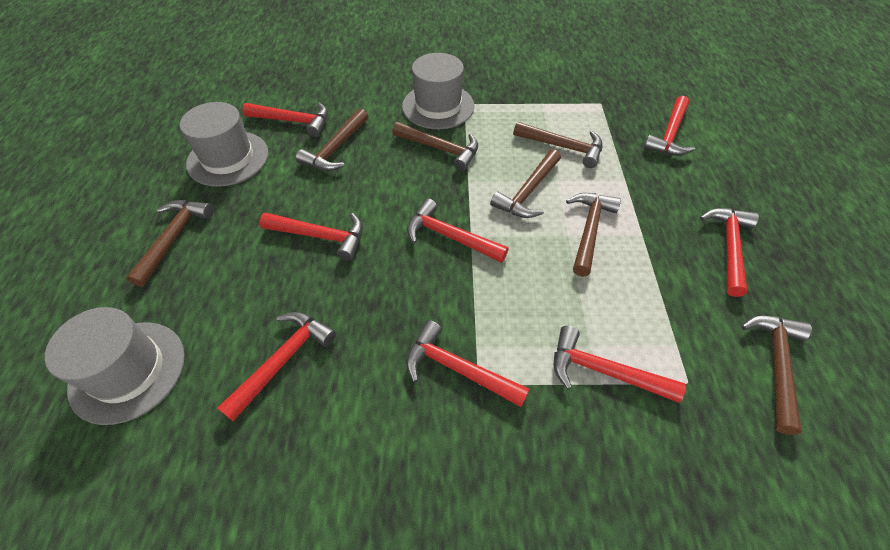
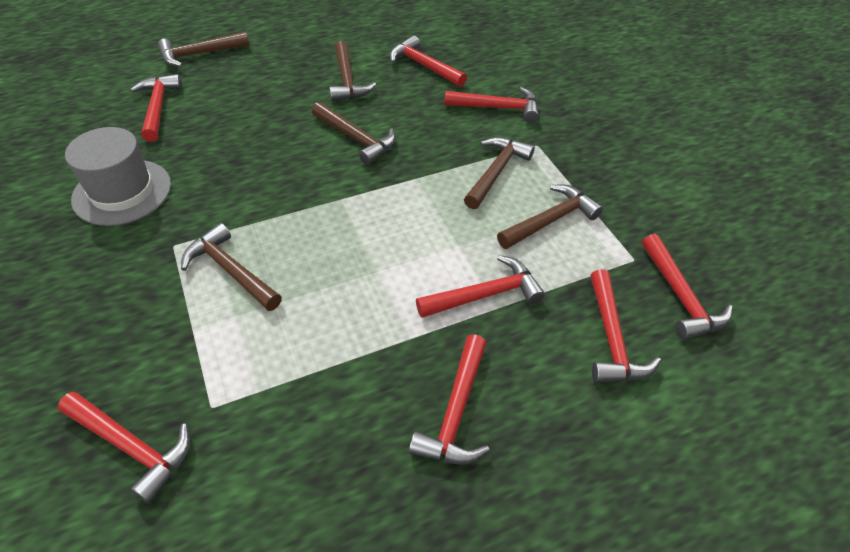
brown hammer: 7 -> 6
grey hat: 3 -> 1

